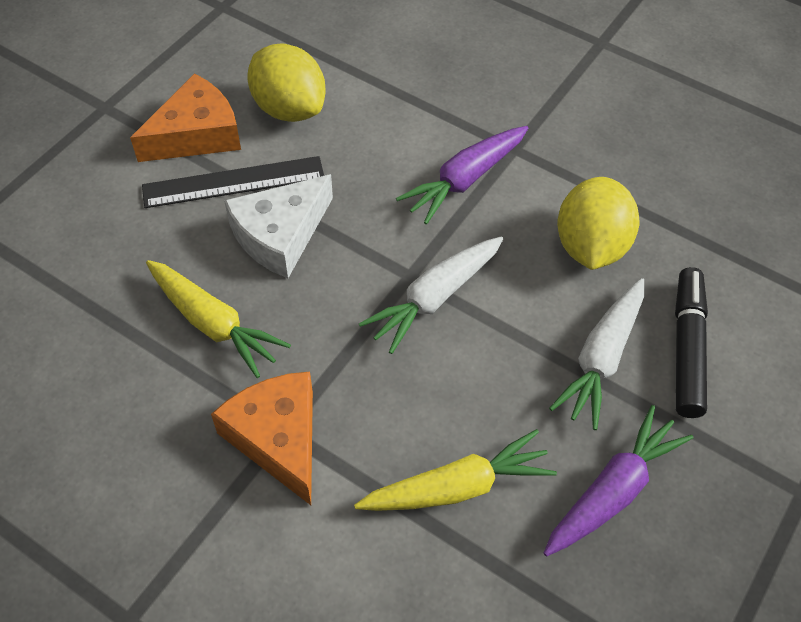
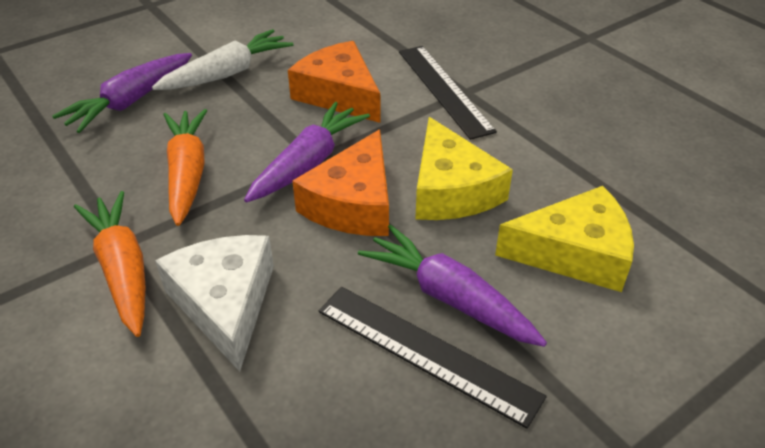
black marker: 1 -> 0
black ruler: 1 -> 2
orange carrot: 0 -> 2
purple carrot: 2 -> 3
white carrot: 2 -> 1
yellow carrot: 2 -> 0
yellow cheese: 0 -> 2
yellow lemon: 2 -> 0

